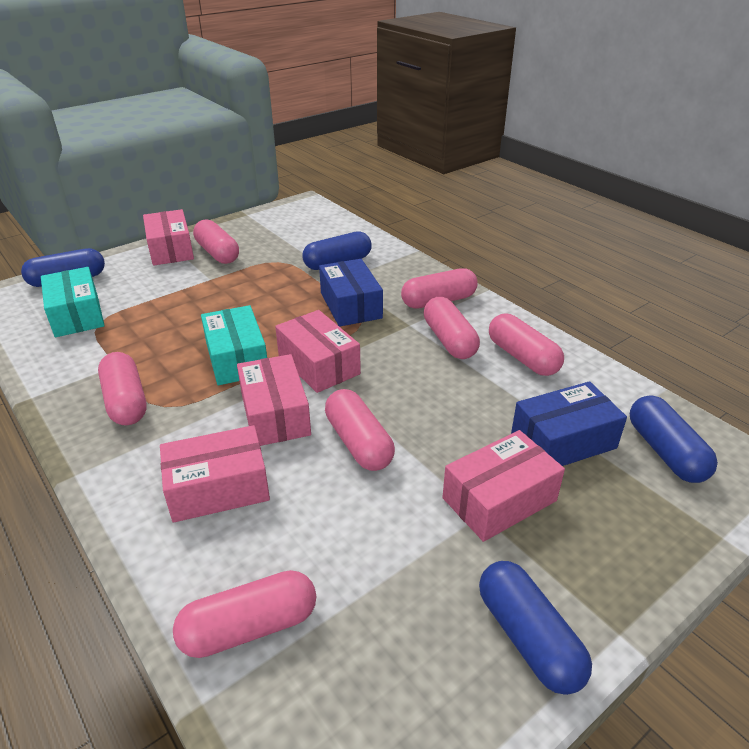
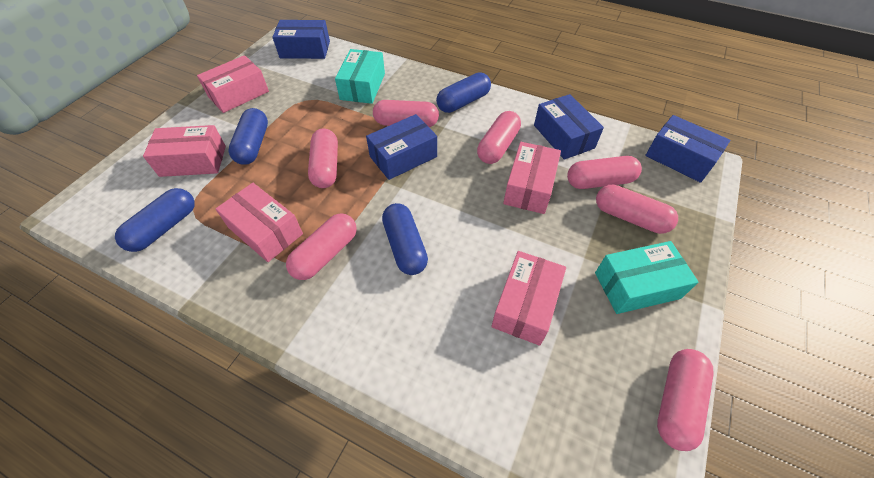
blue box: 2 -> 4

